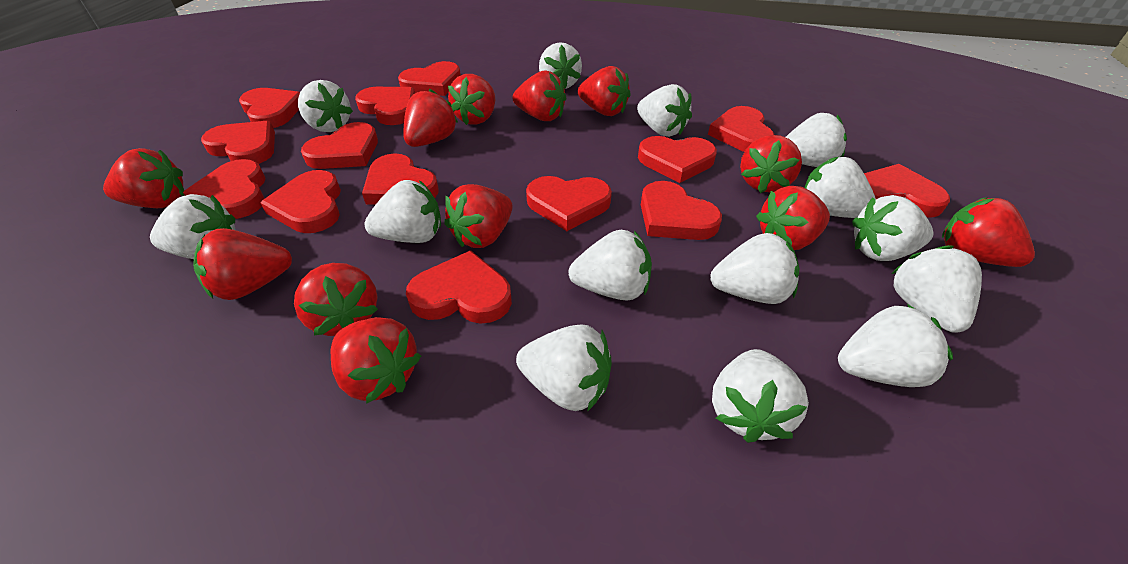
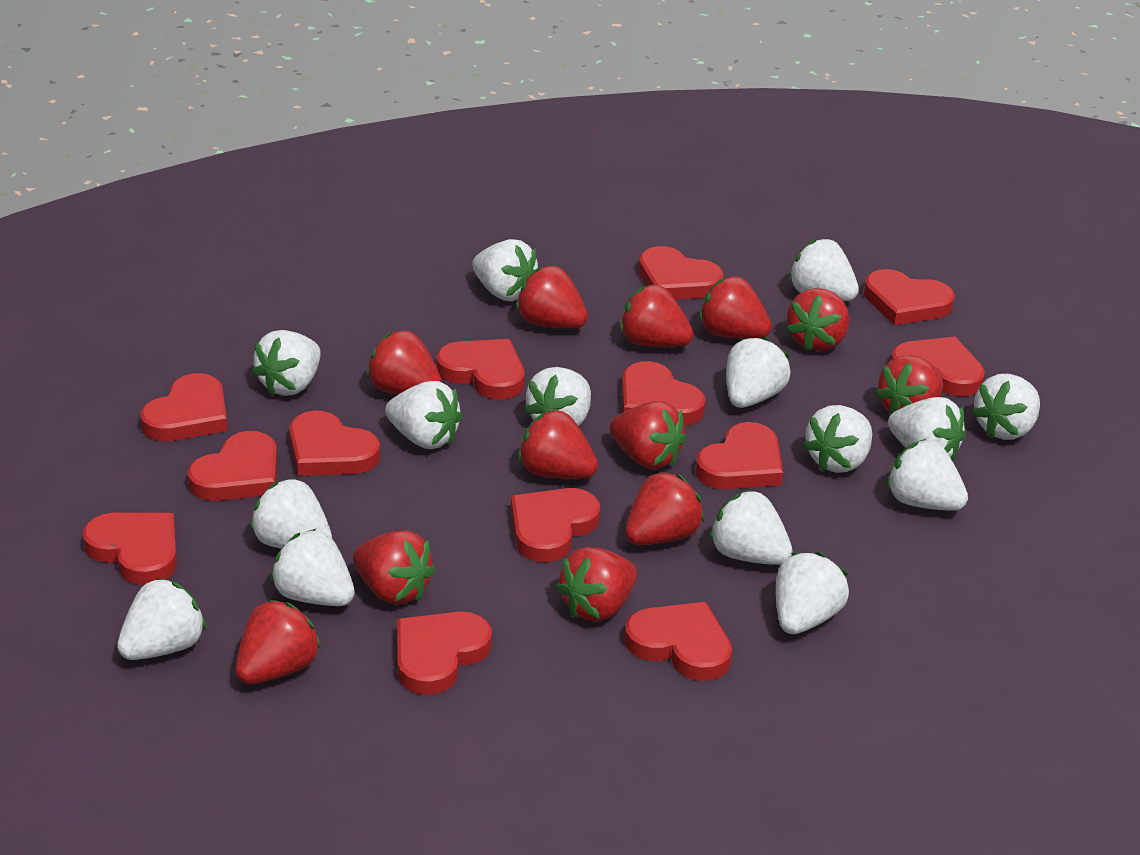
red heart: 14 -> 13
white strawberry: 14 -> 15

